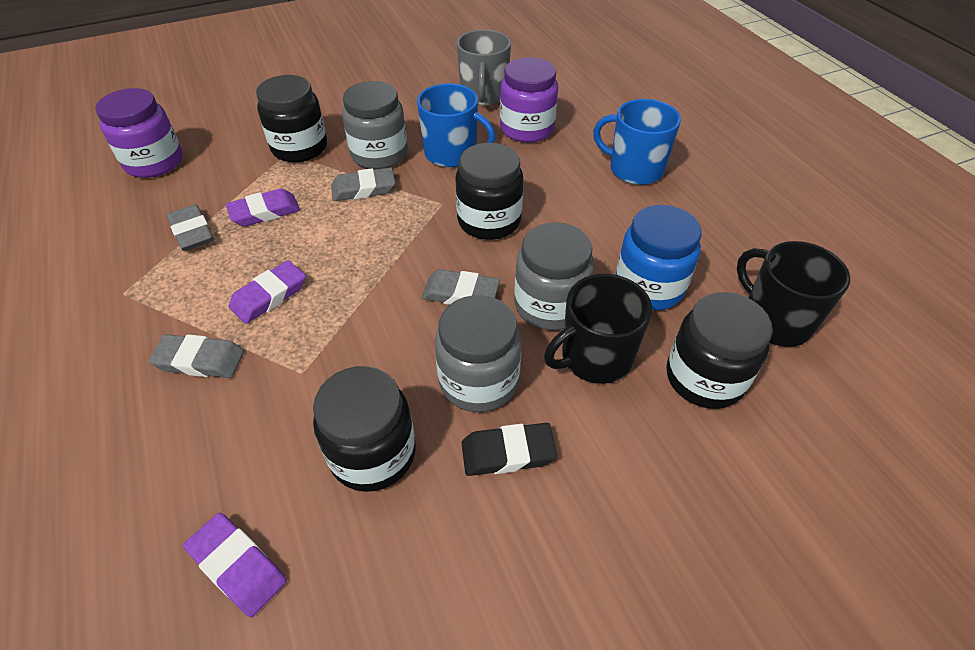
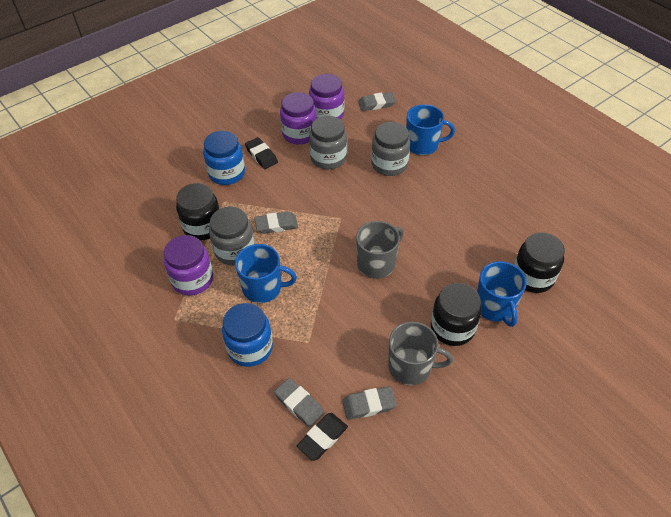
black eraser: 1 -> 2
black jar: 4 -> 3
black mug: 2 -> 0
blue jar: 1 -> 2
blue mug: 2 -> 3
grey mug: 1 -> 2
purple eraser: 3 -> 0
purple jar: 2 -> 3

